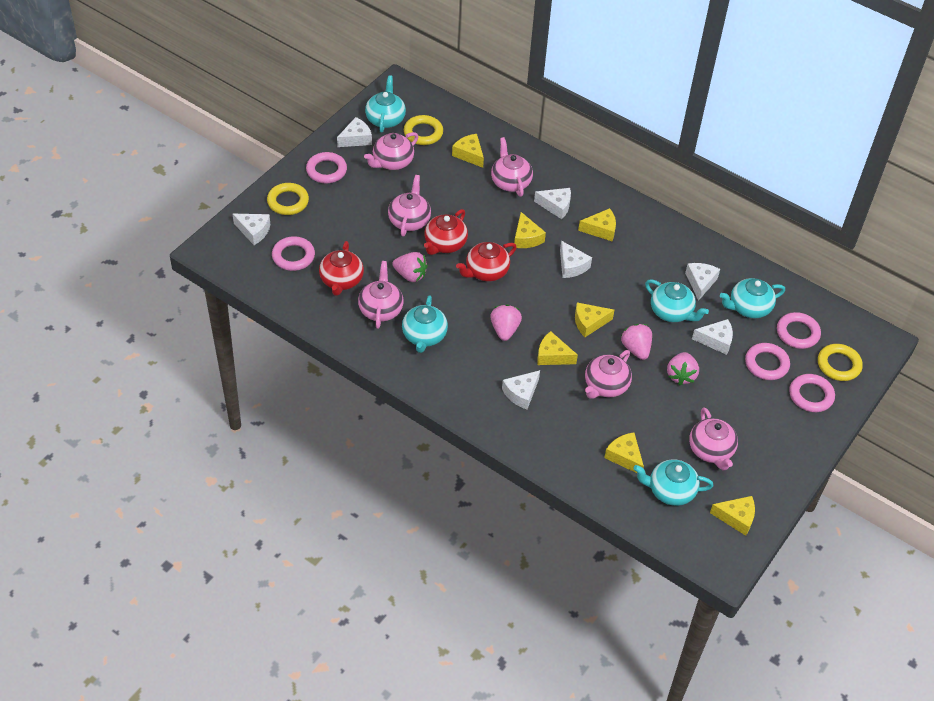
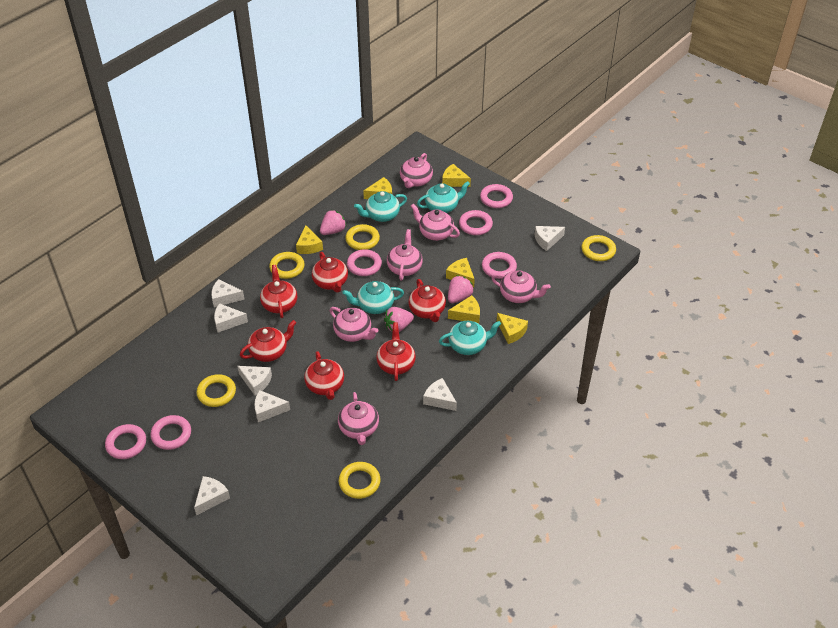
pink ring: 5 -> 6
pink strawberry: 4 -> 3
red teapot: 3 -> 6
turquoise teapot: 5 -> 4
yellow cheese: 7 -> 6
yellow ring: 3 -> 5

